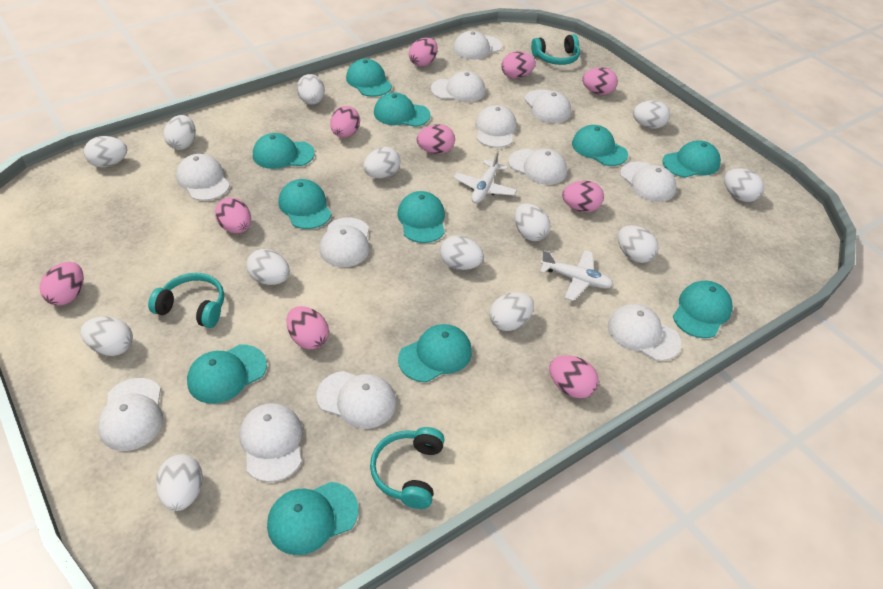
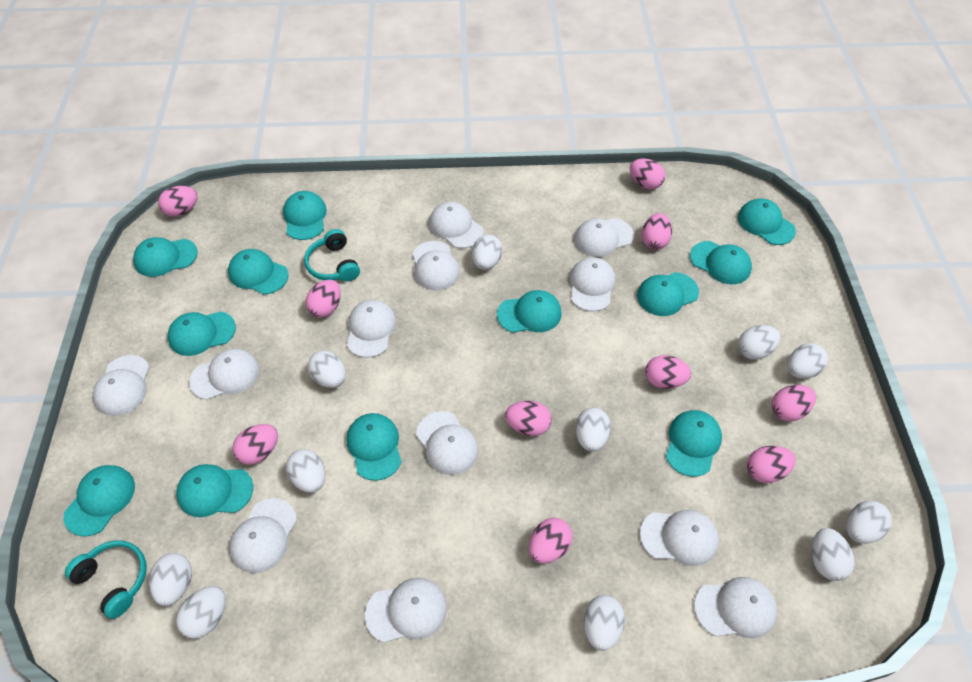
turquoise cap: 11 -> 12
turquoise headphones: 3 -> 2
white egg: 13 -> 11
white plane: 2 -> 0

